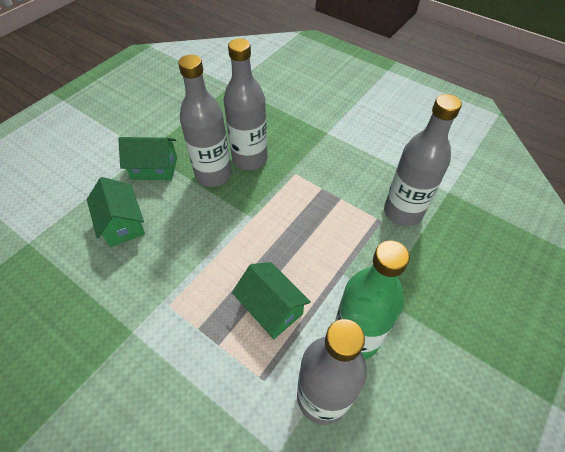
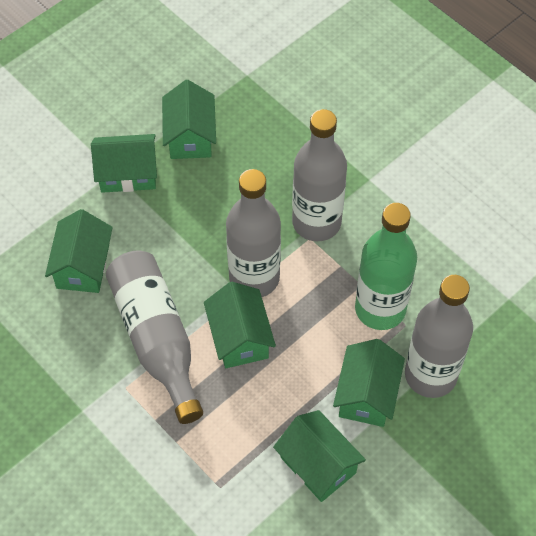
green house: 3 -> 6

